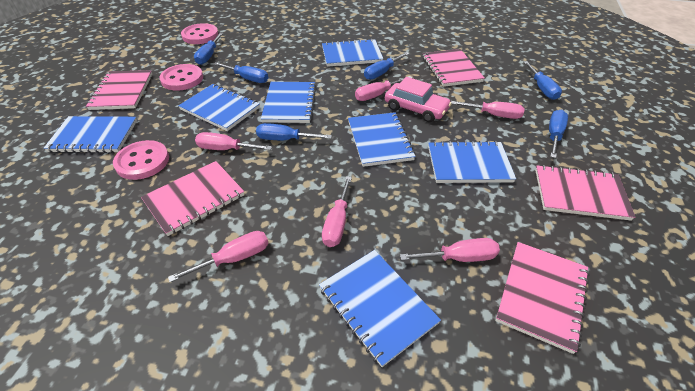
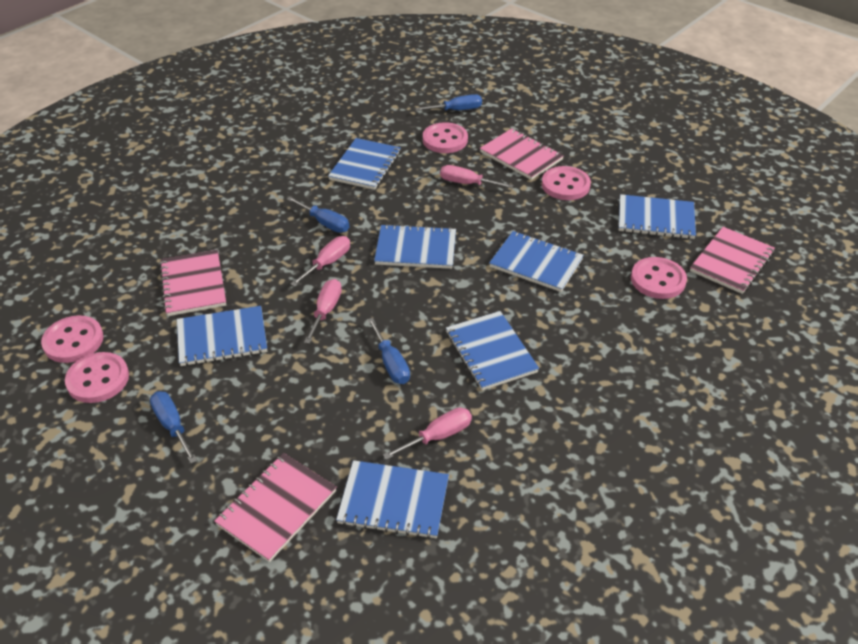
blue screwdriver: 6 -> 4
pink button: 3 -> 5
pink car: 1 -> 0
pink notebook: 5 -> 4
pink screwdriver: 6 -> 4

